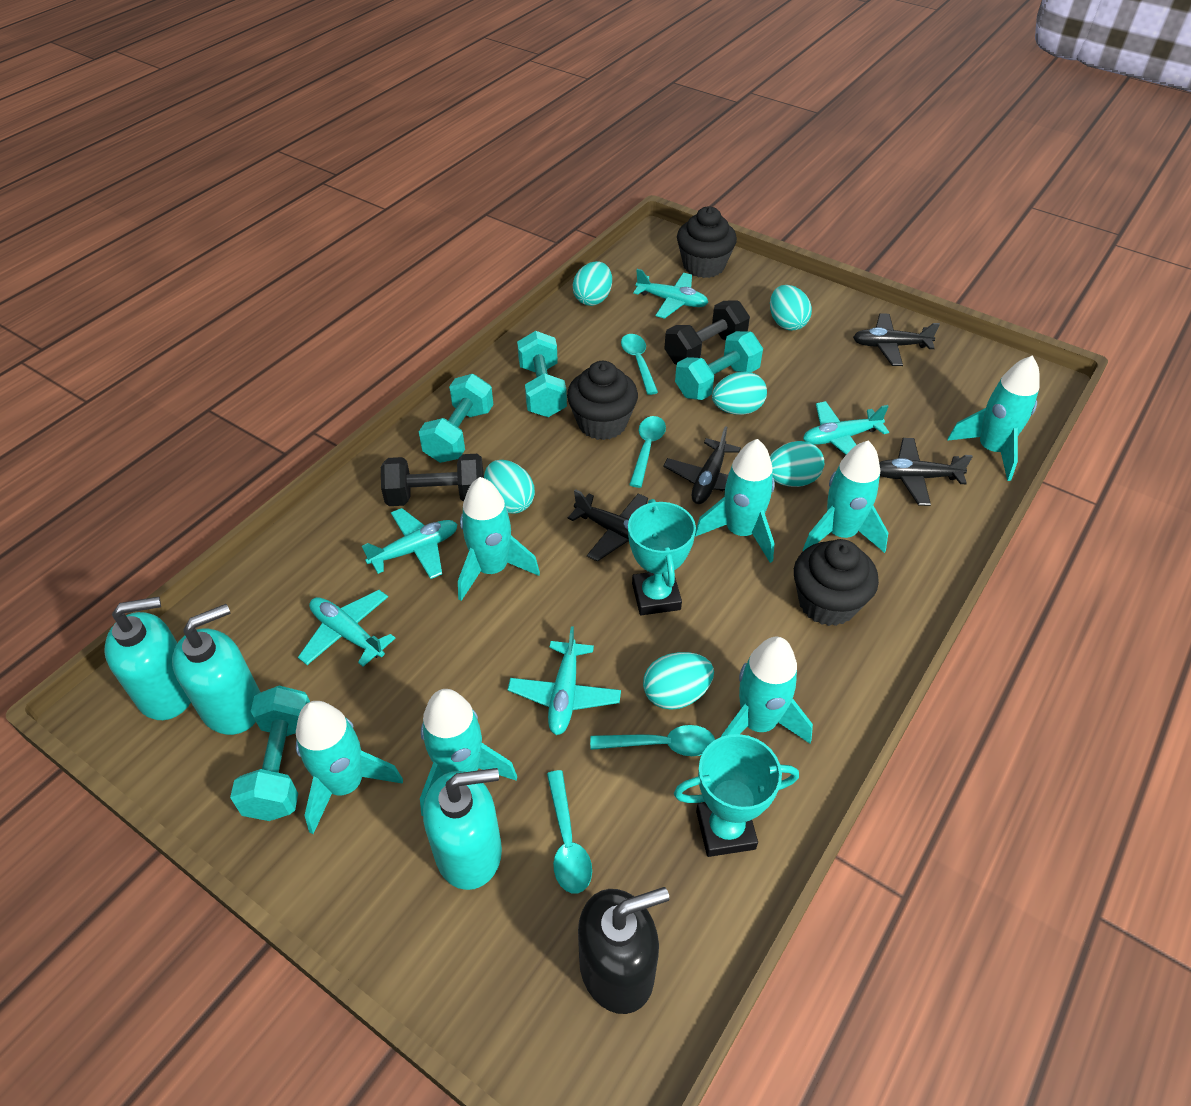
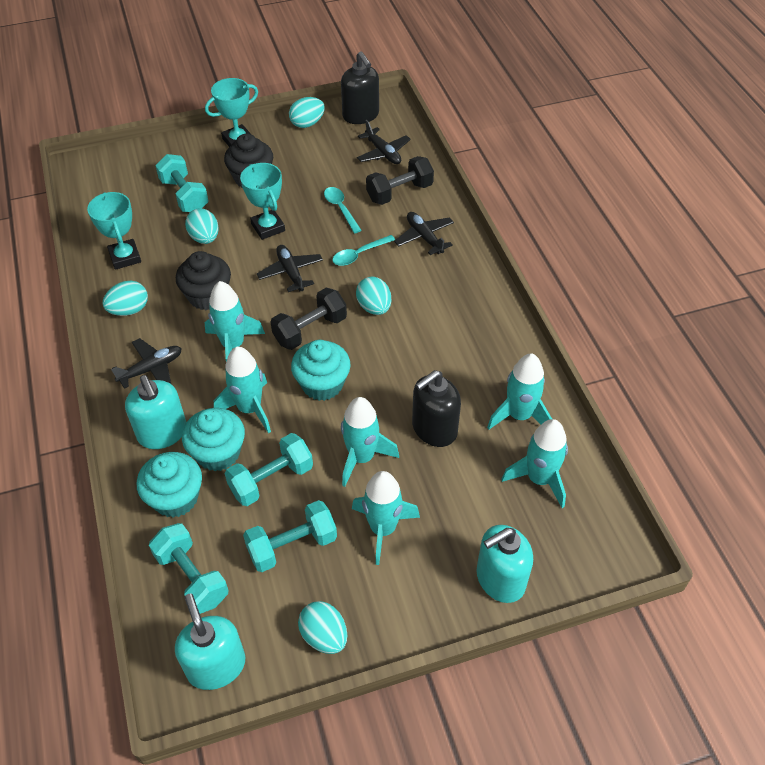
black cupcake: 3 -> 2
black soap dispenser: 1 -> 2
turquoise cupcake: 0 -> 3
turquoise egg: 6 -> 5
turquoise plane: 5 -> 0
turquoise rocket: 7 -> 6
turquoise spoon: 4 -> 2
turquoise trophy: 2 -> 3

